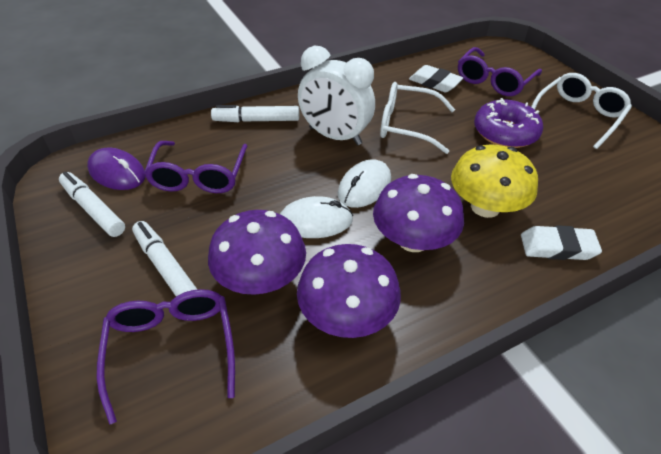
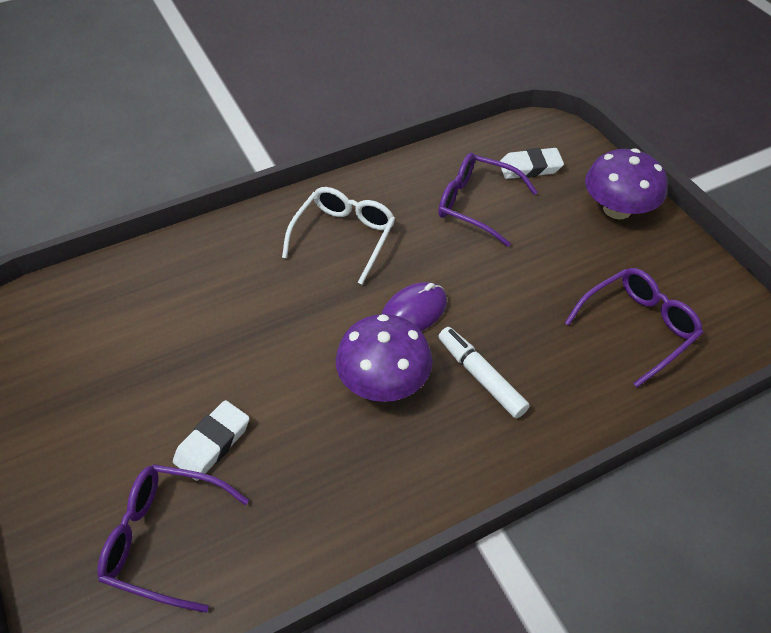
purple donut: 1 -> 0
purple mushroom: 3 -> 2
white clock: 1 -> 0
white glasses: 2 -> 1
white marker: 3 -> 1
white mouse: 2 -> 0
yellow mushroom: 1 -> 0

